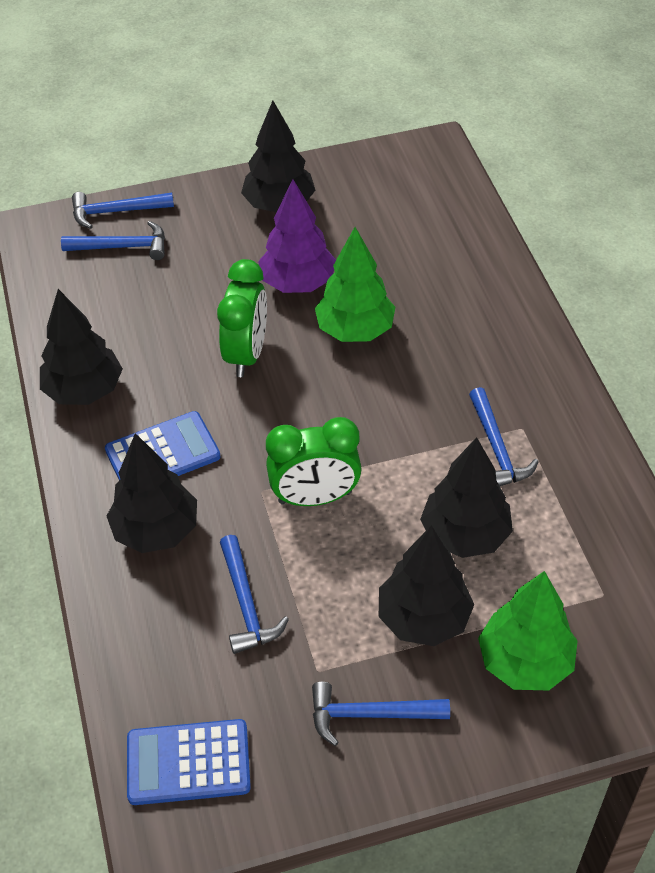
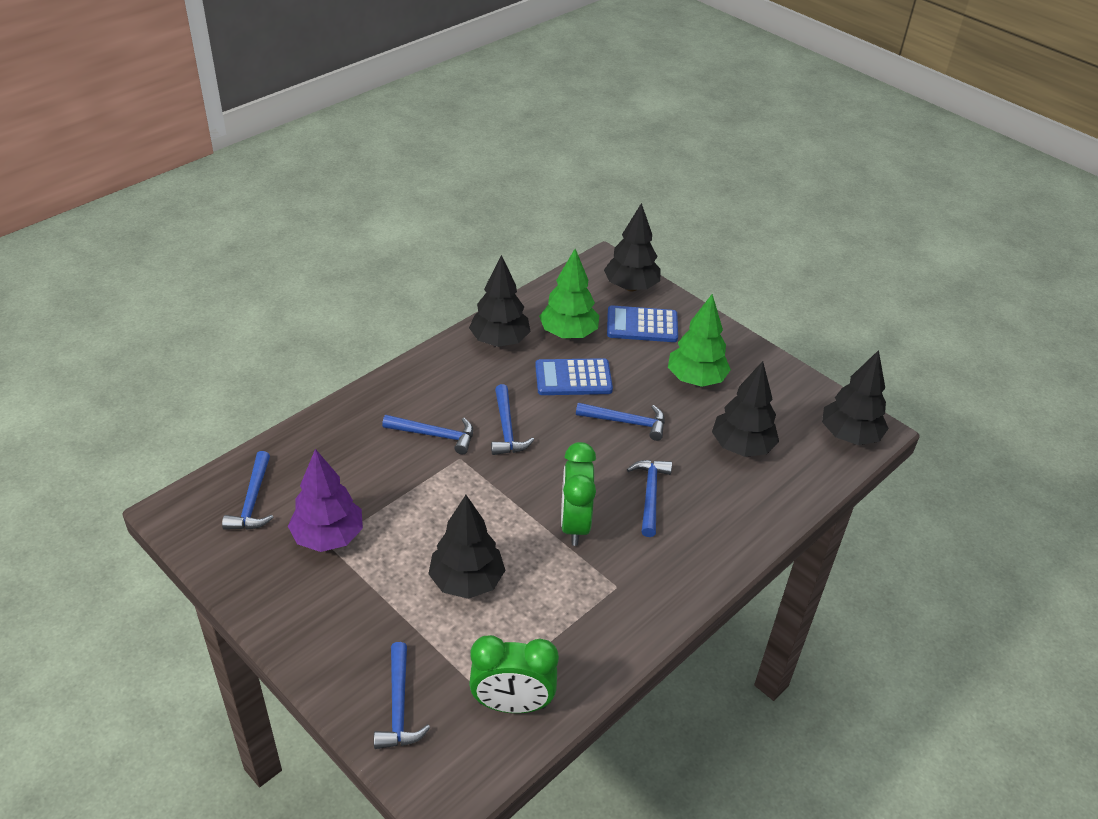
blue hammer: 5 -> 6

